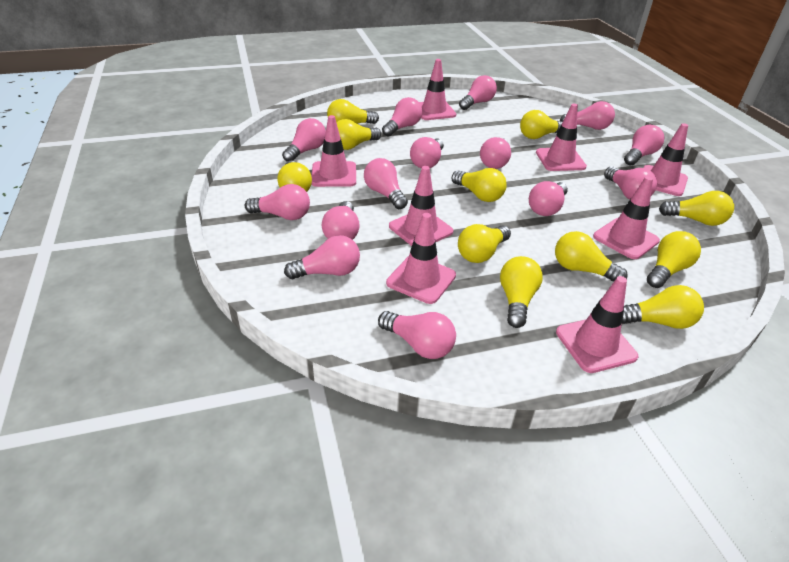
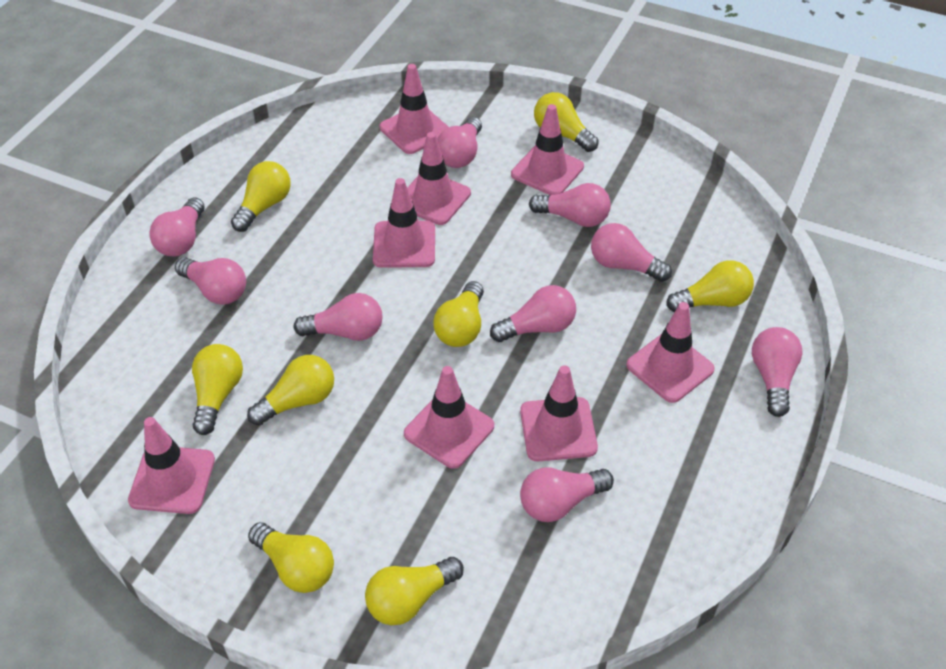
pink light bulb: 14 -> 9
yellow light bulb: 11 -> 8

